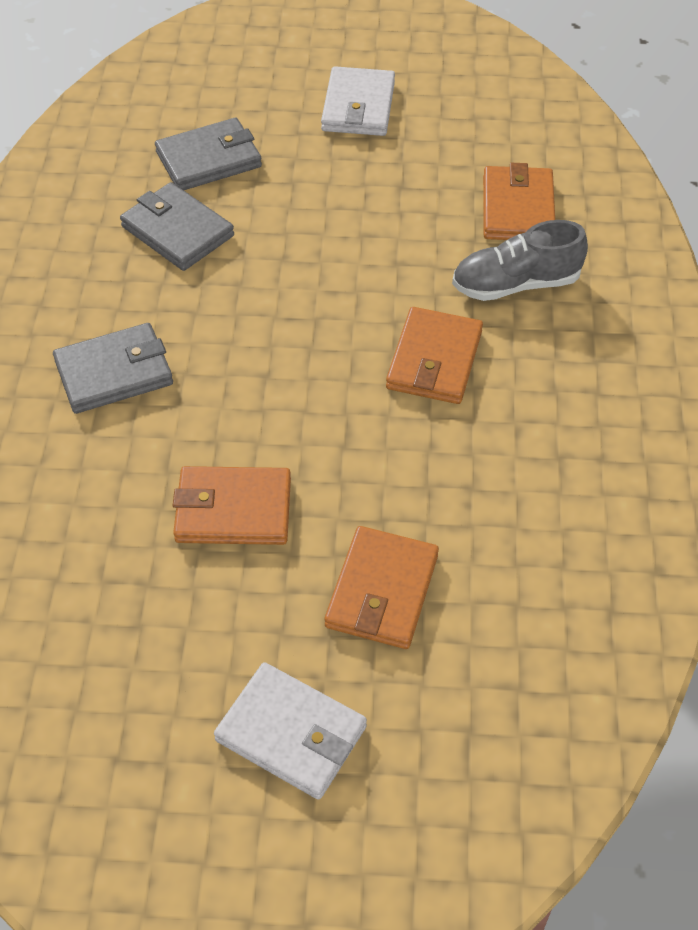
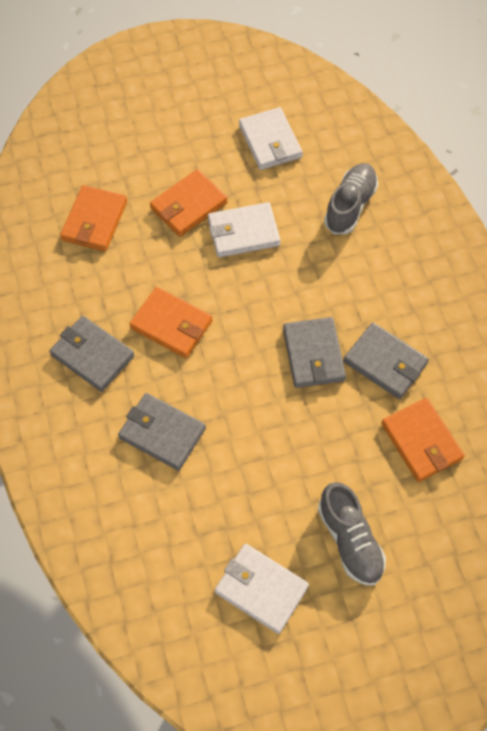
grey shoe: 1 -> 2
grey wallet: 3 -> 4
white wallet: 2 -> 3

